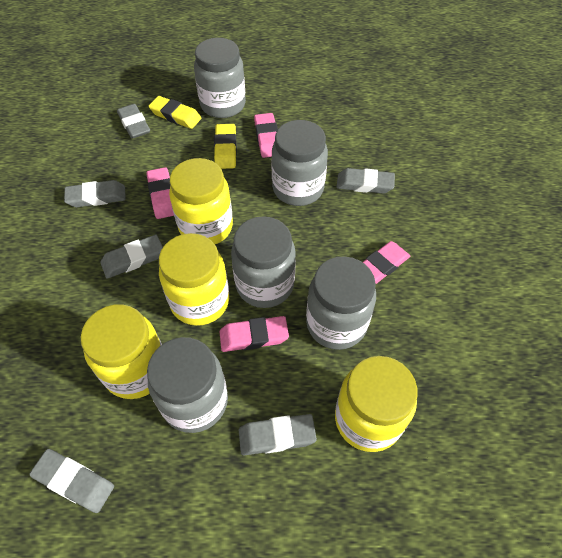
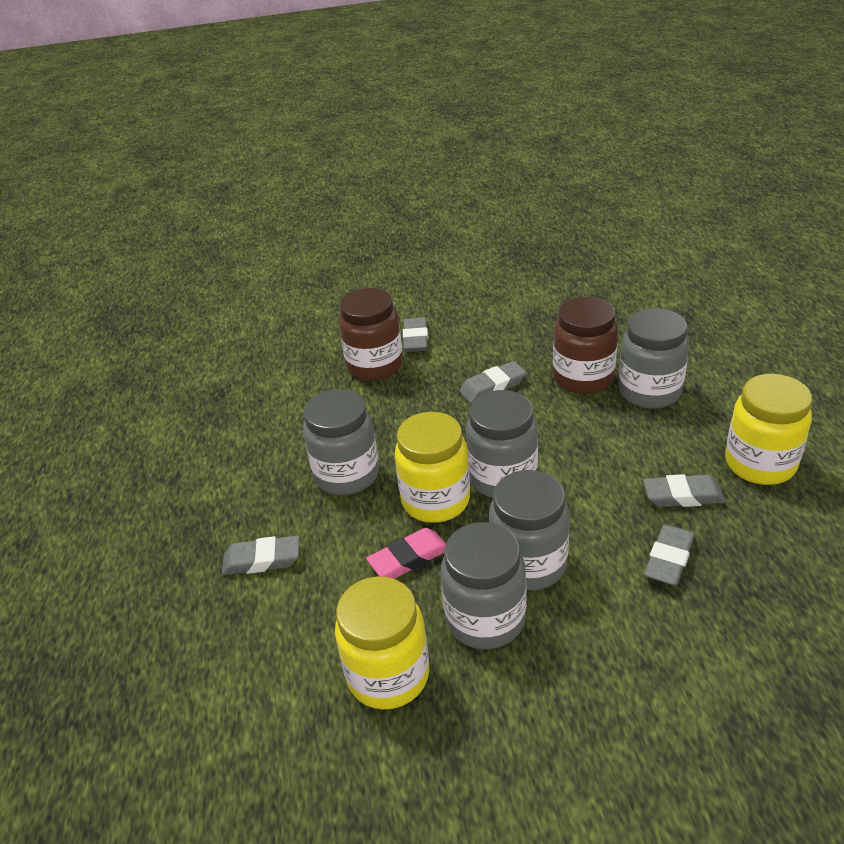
brown jar: 0 -> 2
grey eraser: 6 -> 5
pink eraser: 4 -> 1
yellow eraser: 2 -> 0
yellow jar: 4 -> 3

